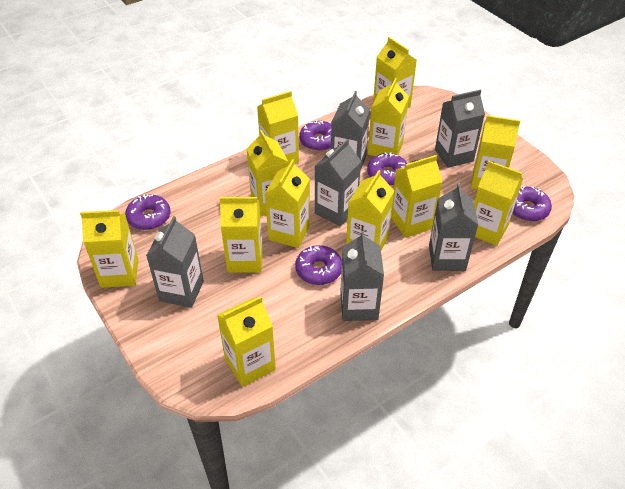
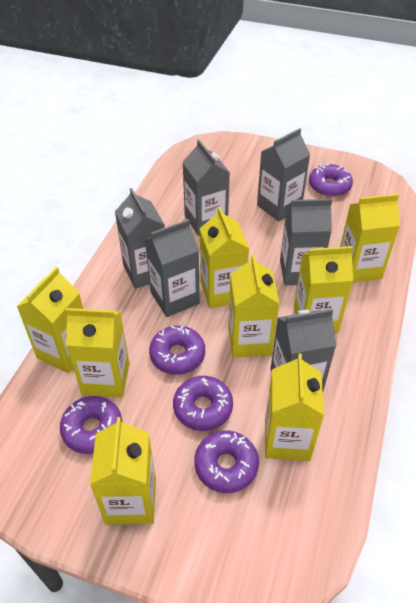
yellow carton: 12 -> 8

